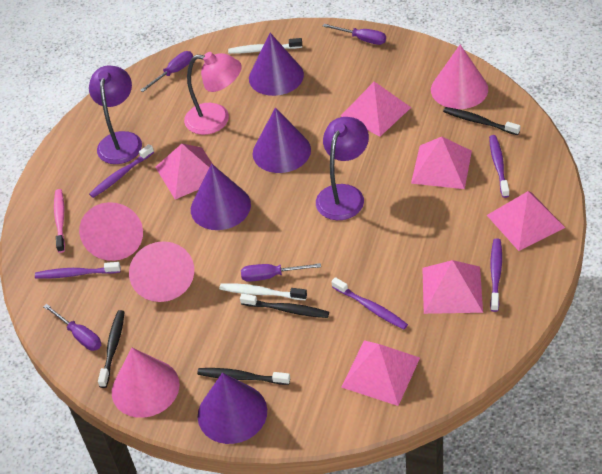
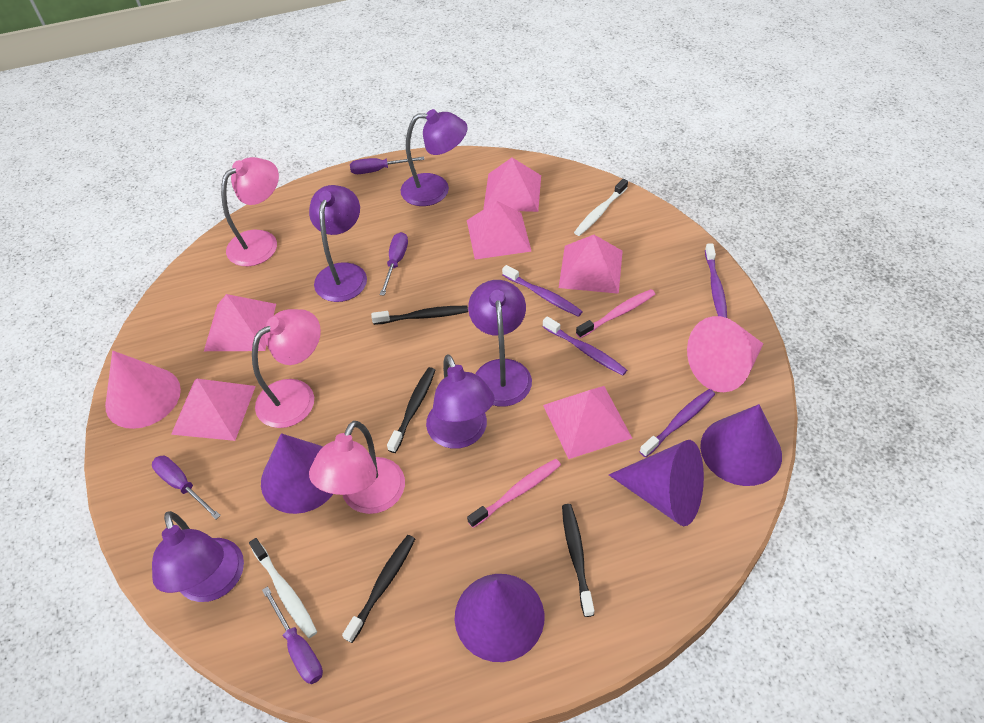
pink cone: 4 -> 2
pink lamp: 1 -> 3
pink toothbrush: 1 -> 2
purple lamp: 2 -> 5
purple toothbrush: 5 -> 4

